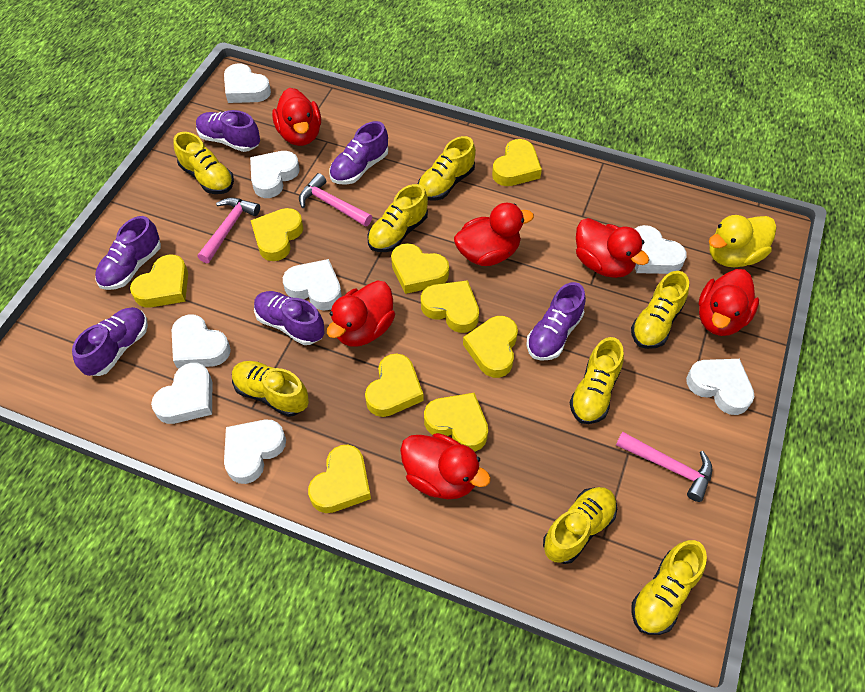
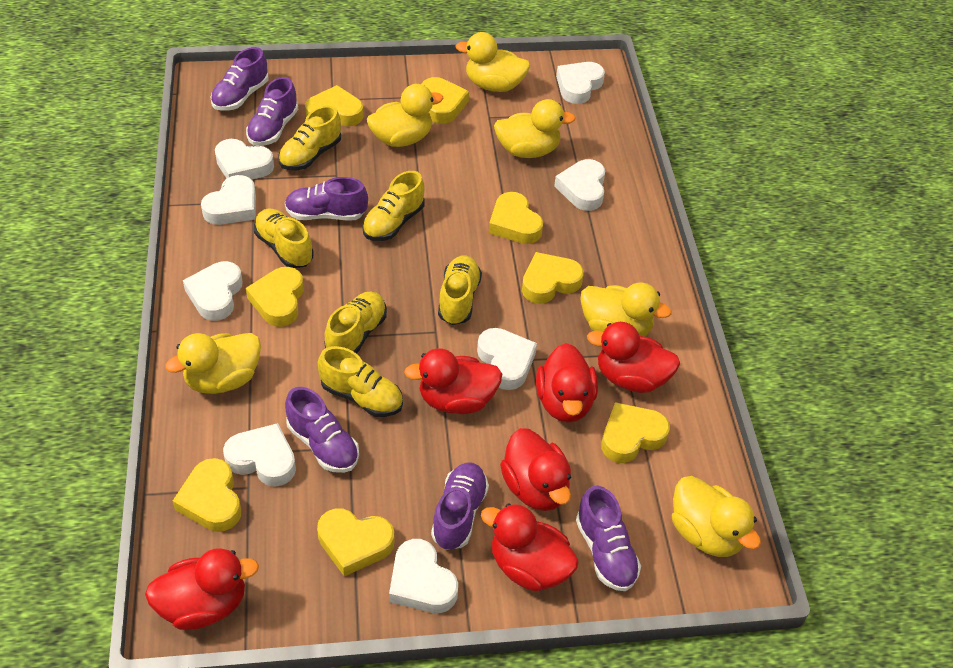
pink hammer: 3 -> 0
yellow duck: 1 -> 6
yellow heart: 9 -> 8
yellow shoe: 8 -> 6

